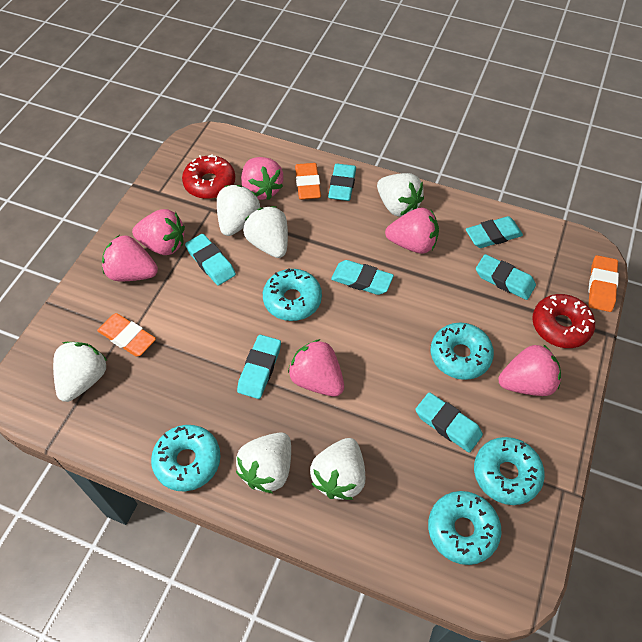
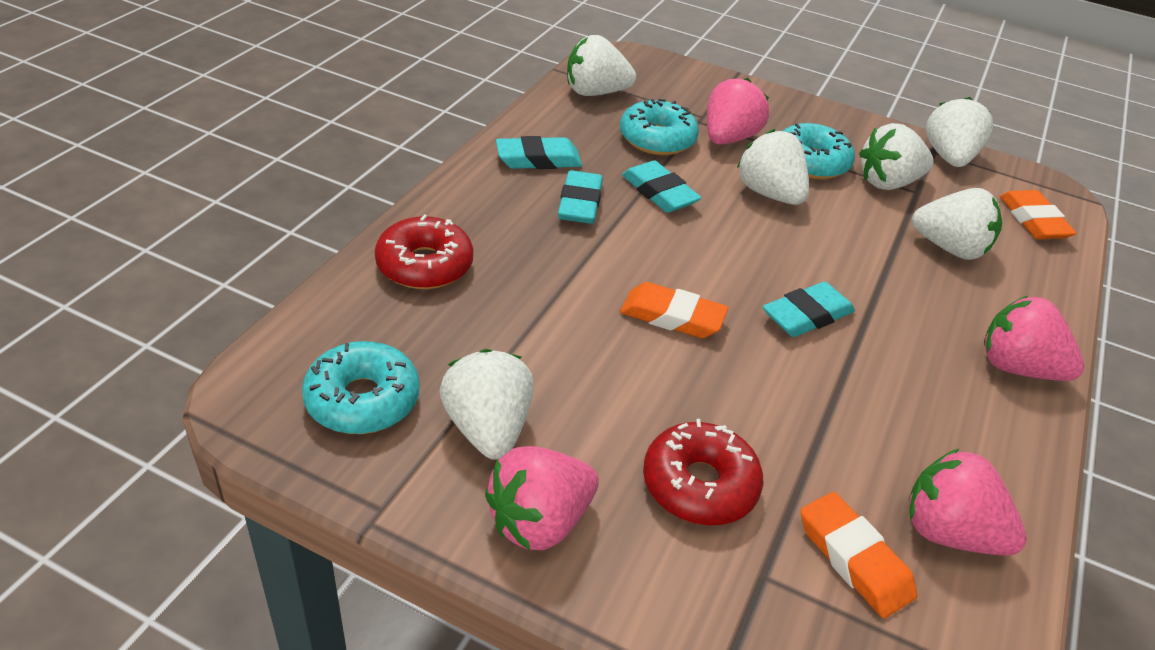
pink strawberry: 6 -> 4
turquoise donut: 5 -> 3
turquoise eraser: 7 -> 4

